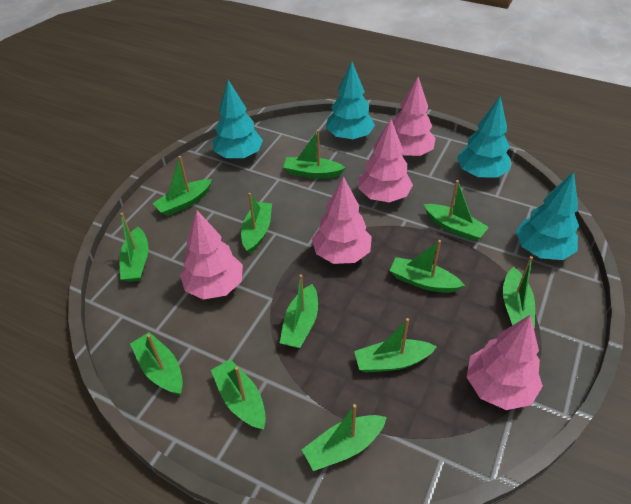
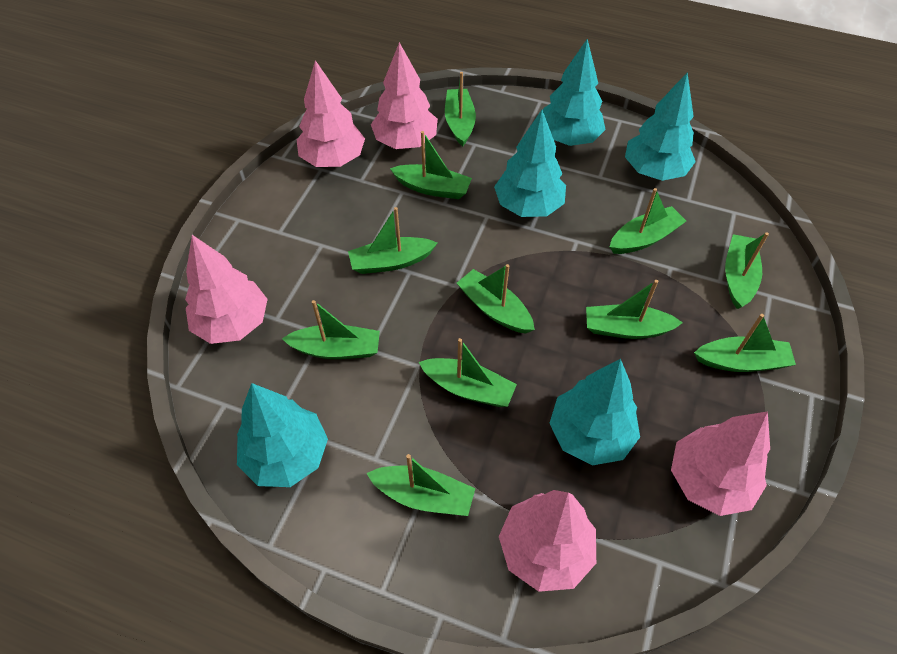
green boat: 12 -> 11
turquoise tree: 4 -> 5

